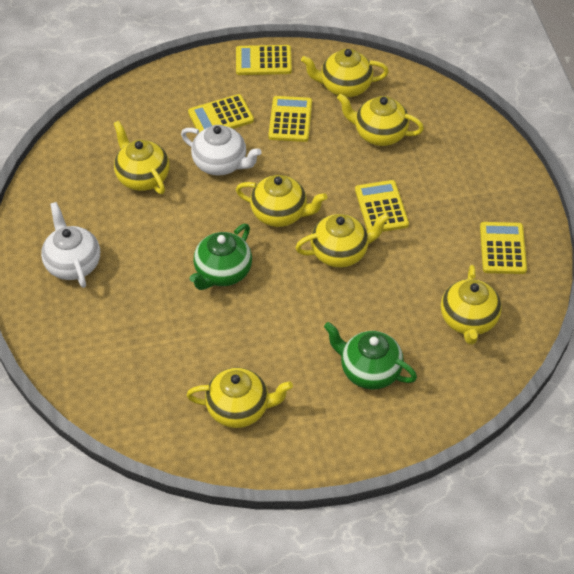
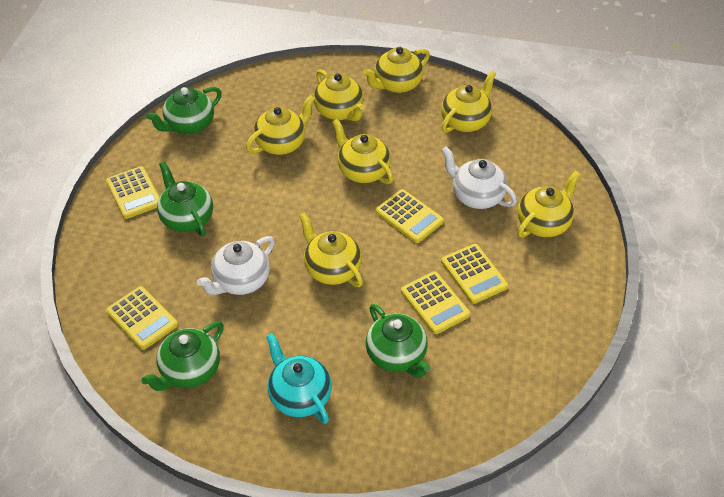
green teapot: 2 -> 4
turquoise teapot: 0 -> 1

